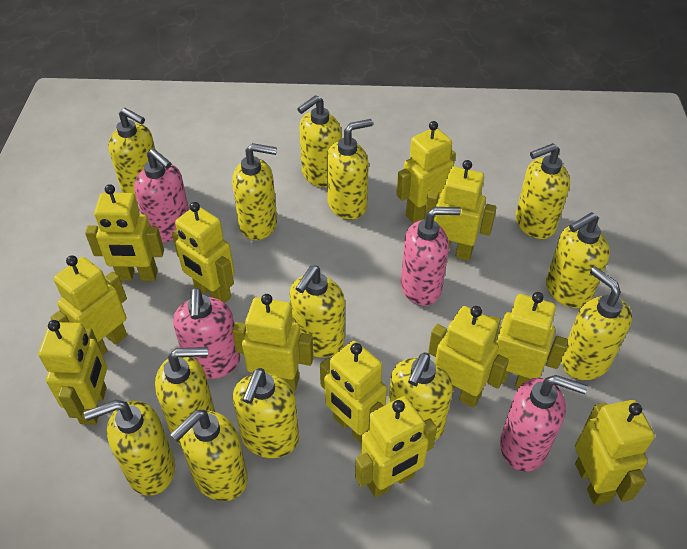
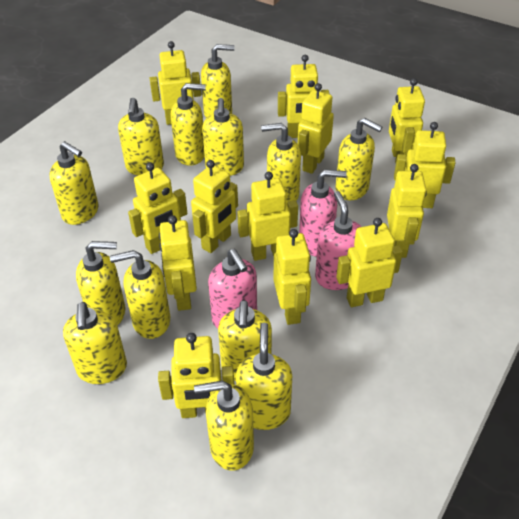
pink soap dispenser: 4 -> 3
yellow robot: 12 -> 13

